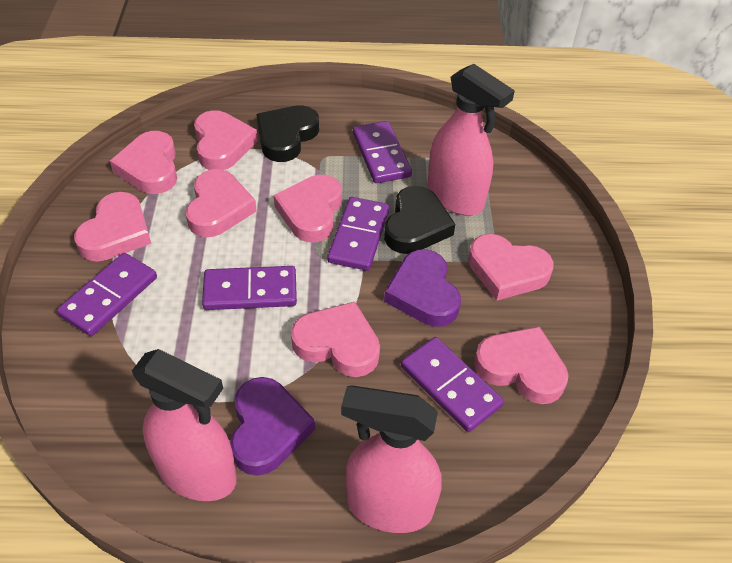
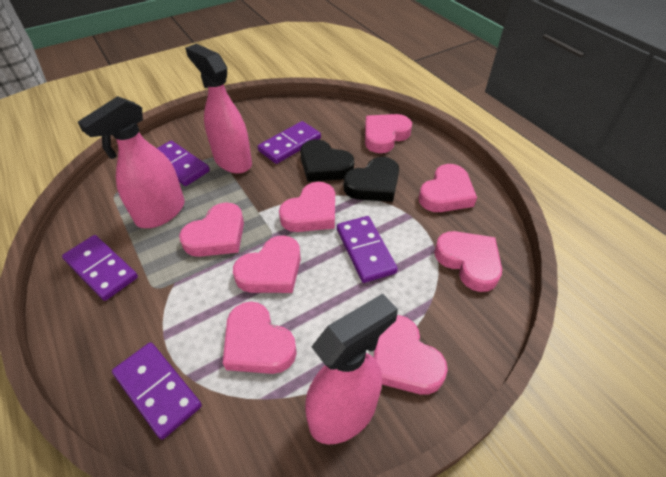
purple heart: 2 -> 0

